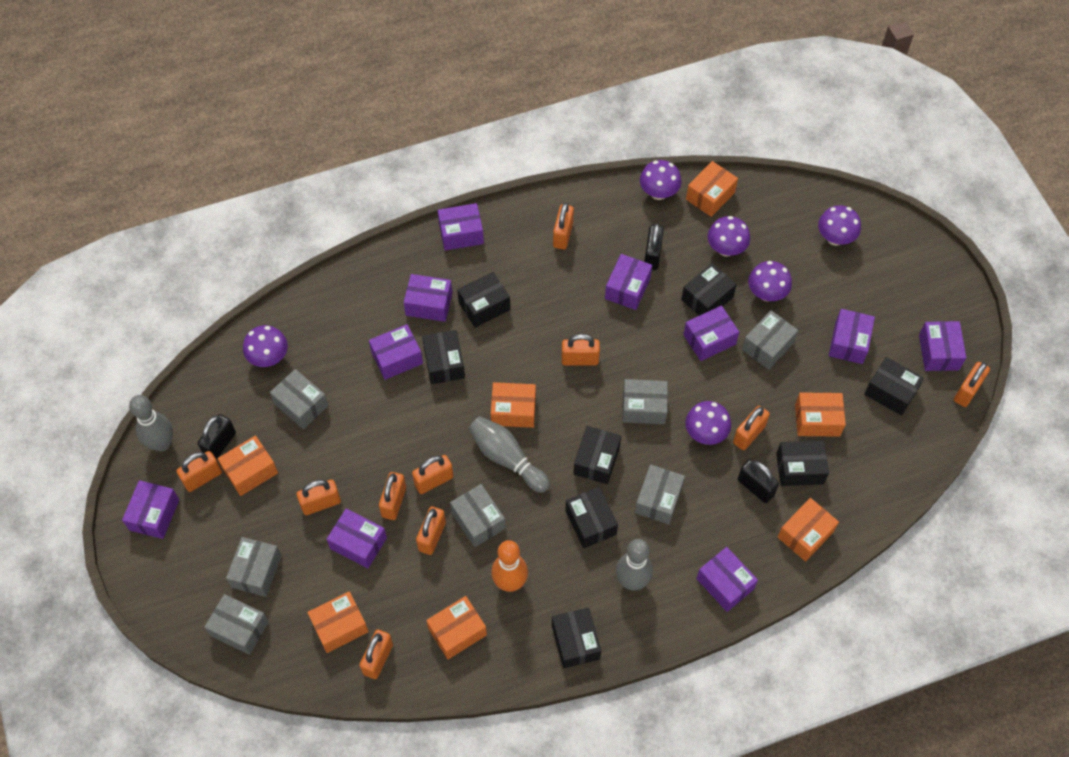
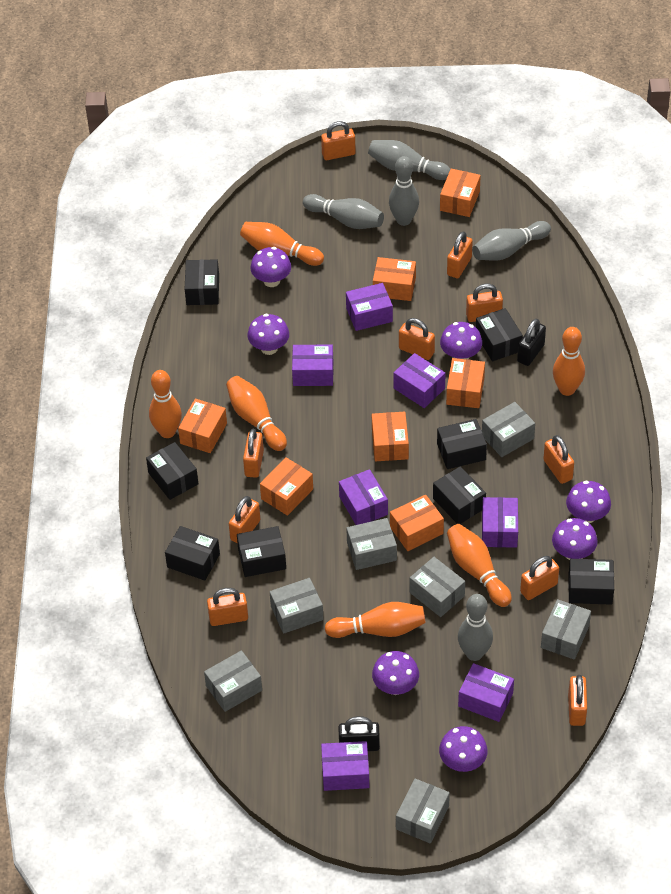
black padlock: 3 -> 2
grey bowling pin: 3 -> 5
orange bowling pin: 1 -> 6
purple box: 10 -> 7
purple mushroom: 6 -> 7

